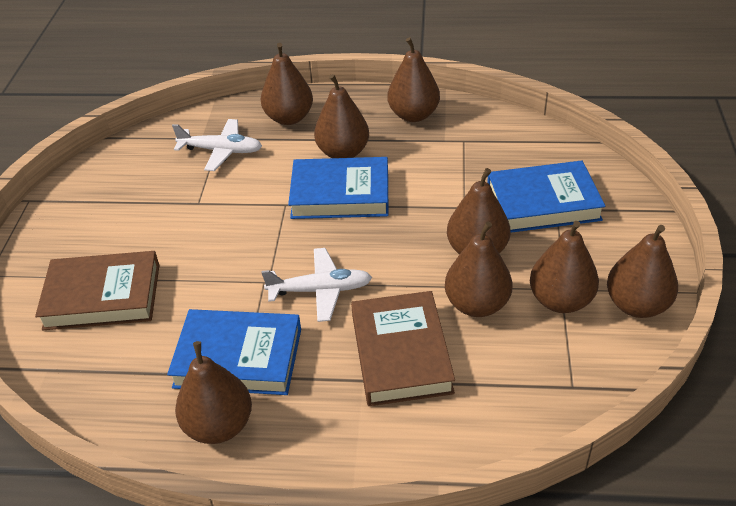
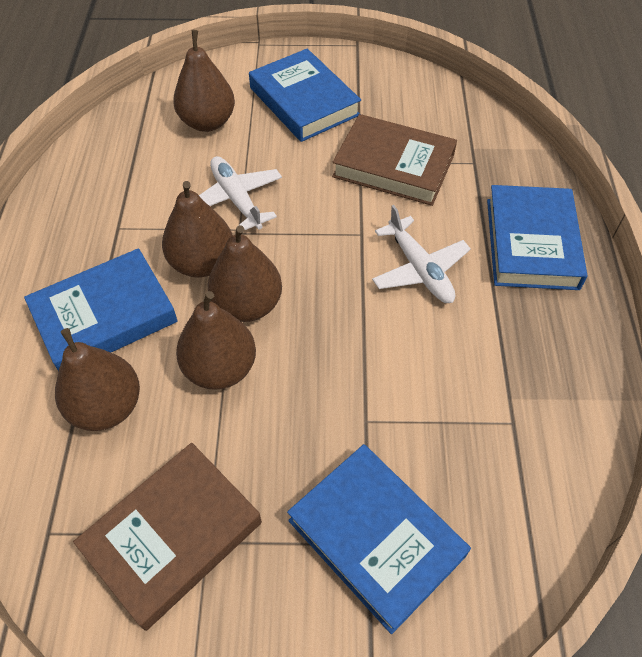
blue book: 3 -> 4
brown pear: 8 -> 5

